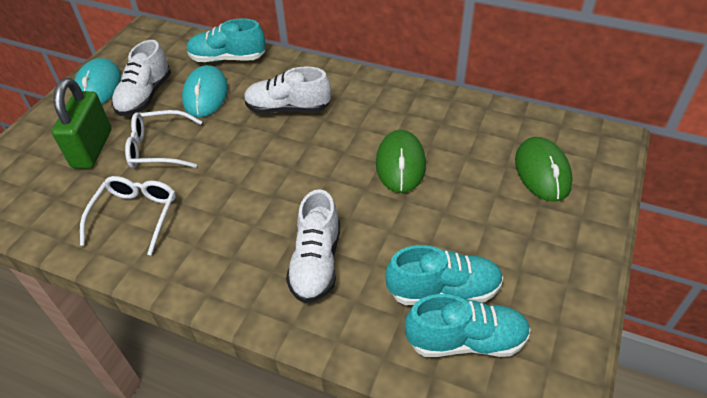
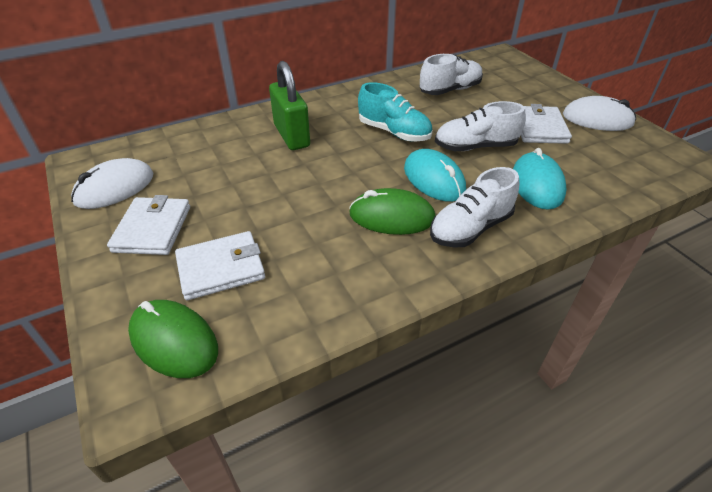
turquoise shoe: 3 -> 1
white glasses: 2 -> 0
white mouse: 0 -> 2
white wallet: 0 -> 3

